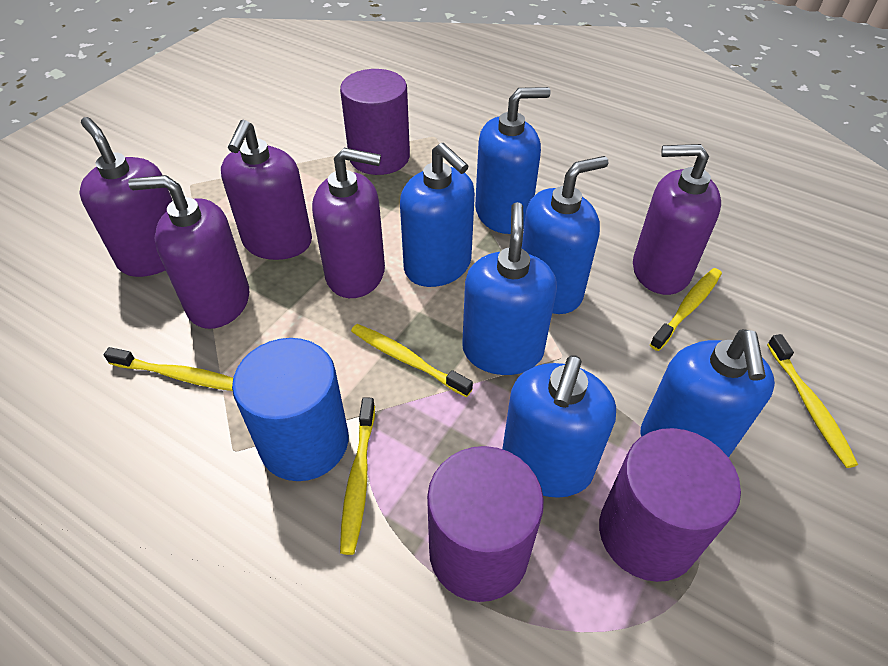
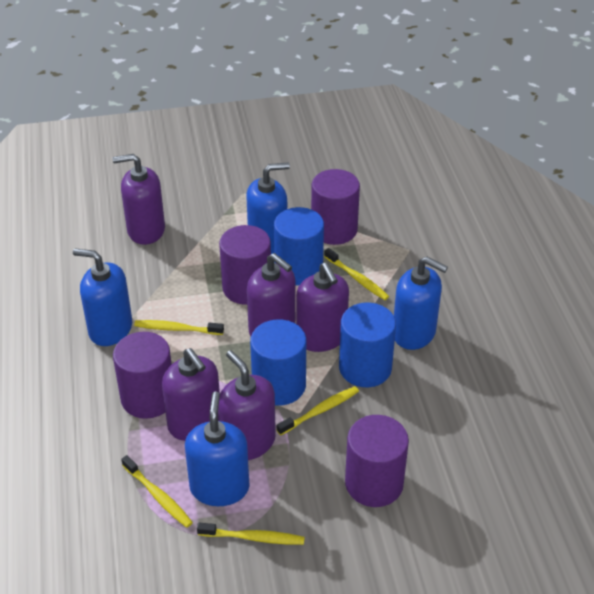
blue cylinder: 1 -> 3
blue soap dispenser: 6 -> 4
purple cylinder: 3 -> 4

